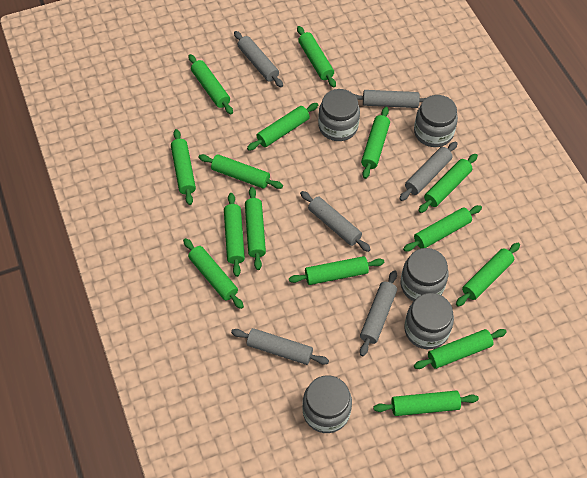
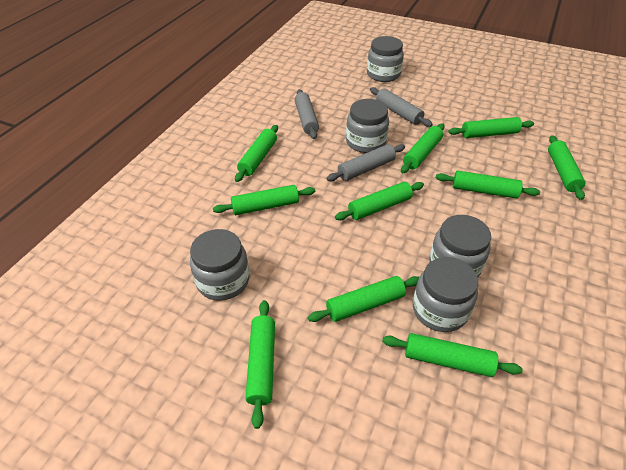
green rolling pin: 15 -> 10
grey rolling pin: 6 -> 3

